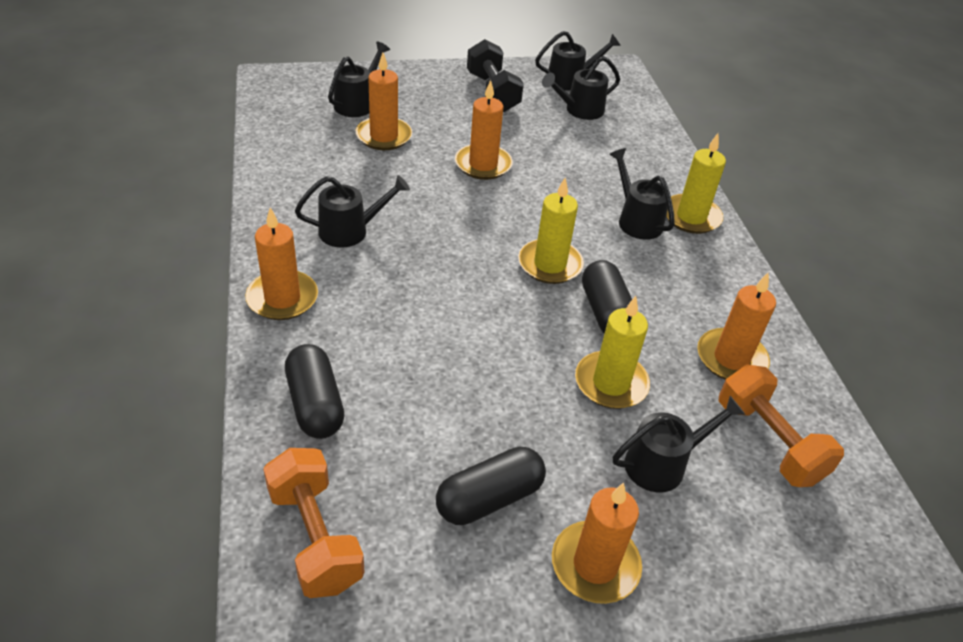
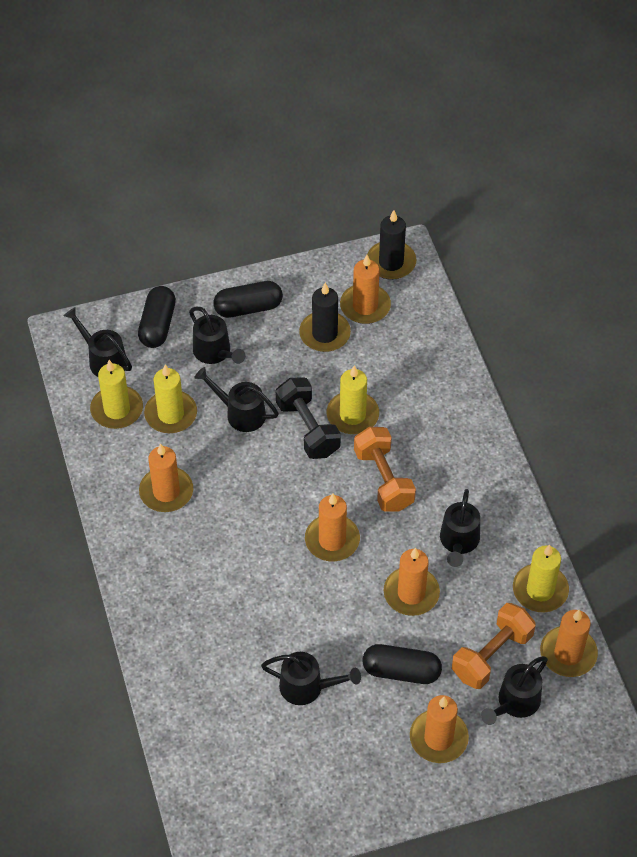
black candle: 0 -> 2
orange candle: 5 -> 6
yellow candle: 3 -> 4

